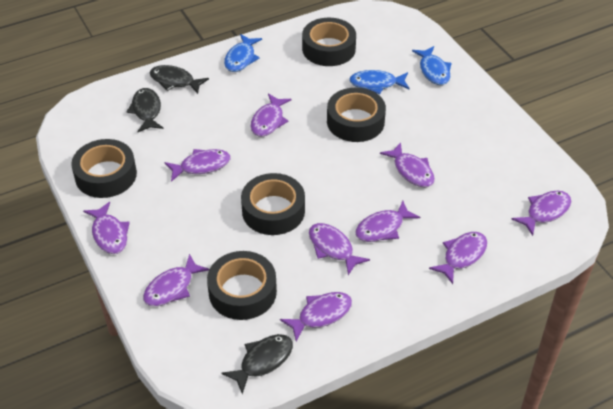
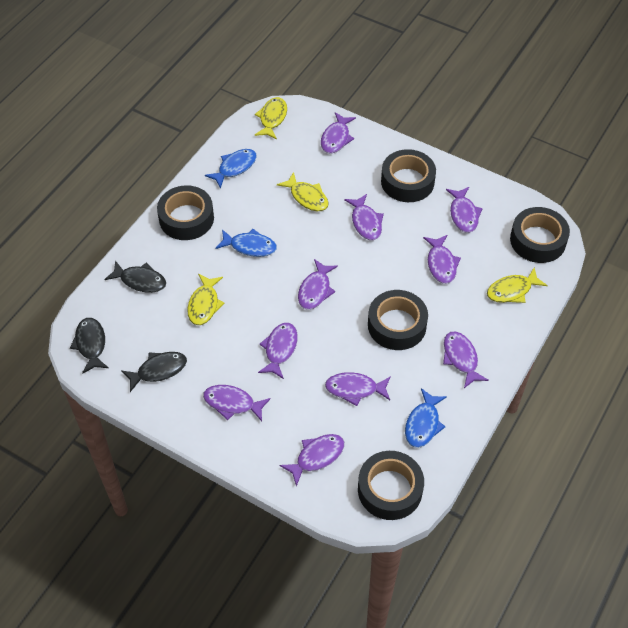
yellow fish: 0 -> 4

